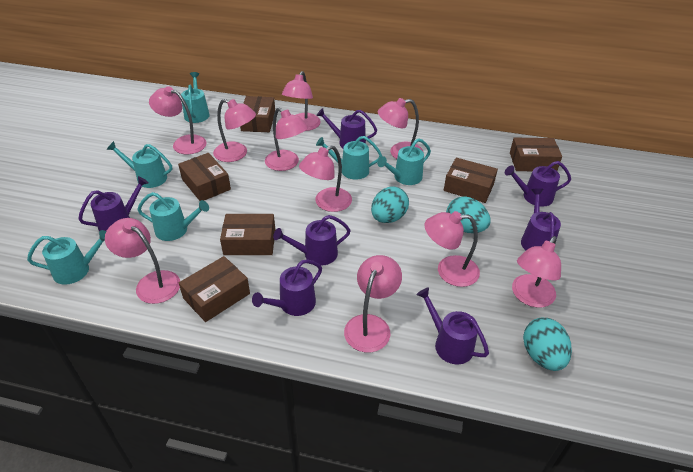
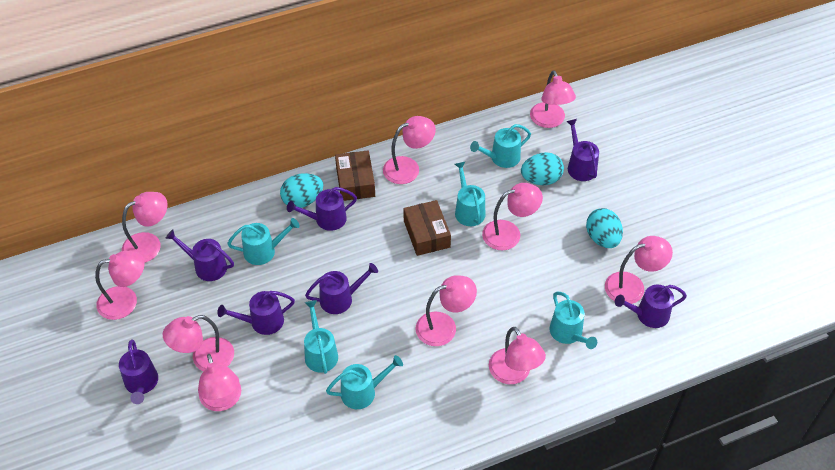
brown box: 6 -> 2

